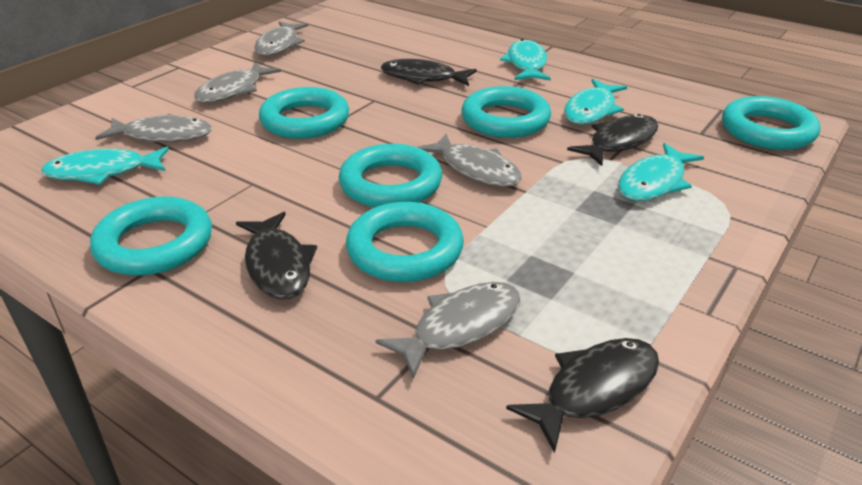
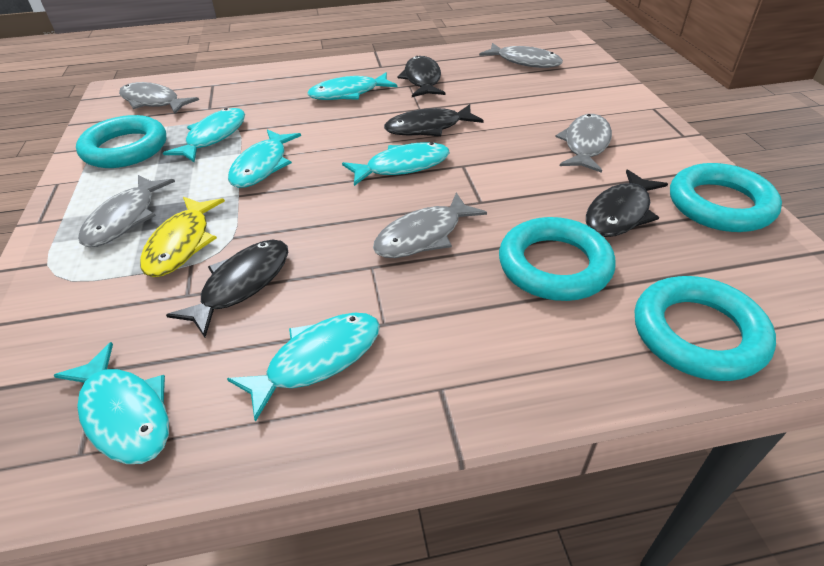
turquoise fish: 4 -> 6
turquoise ring: 6 -> 4
yellow fish: 0 -> 1

